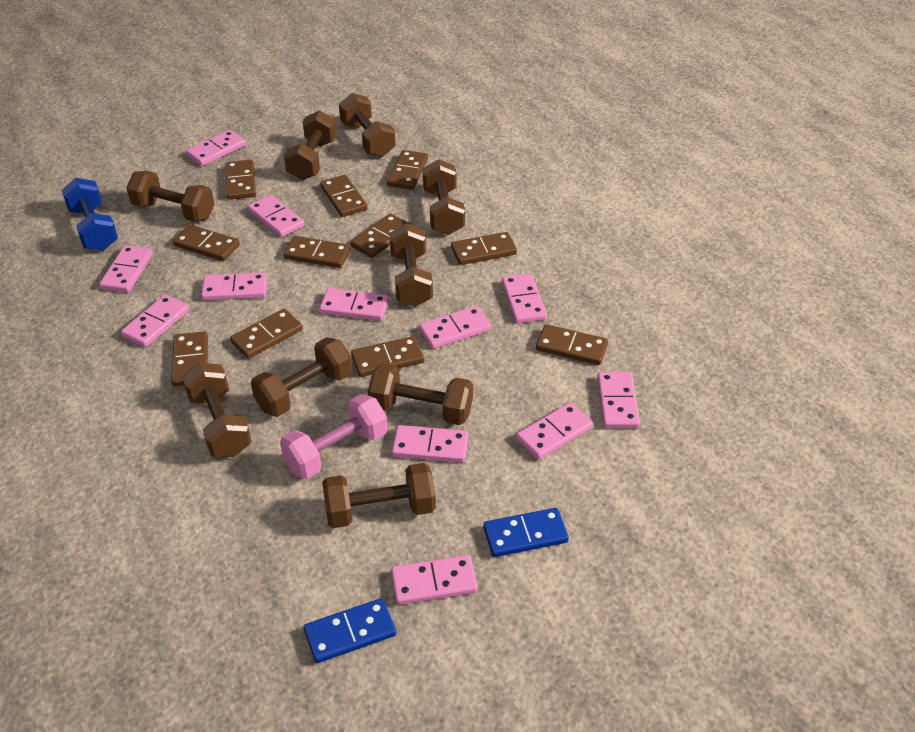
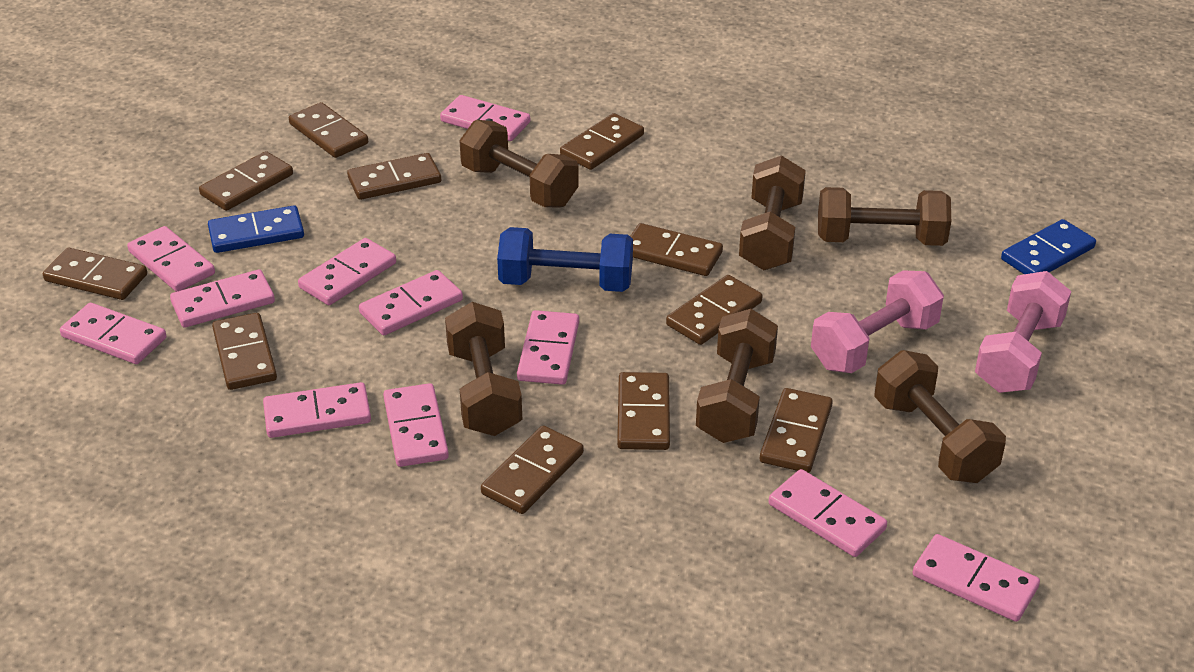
brown dumbbell: 9 -> 6
pink domino: 12 -> 11
pink dumbbell: 1 -> 2

